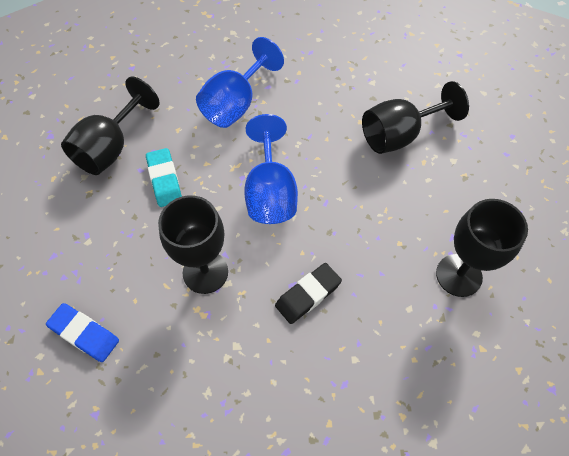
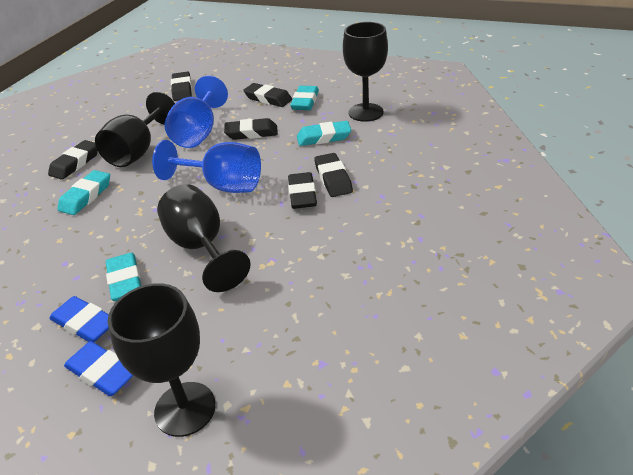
black eraser: 1 -> 6
blue eraser: 1 -> 2
turquoise eraser: 1 -> 4

